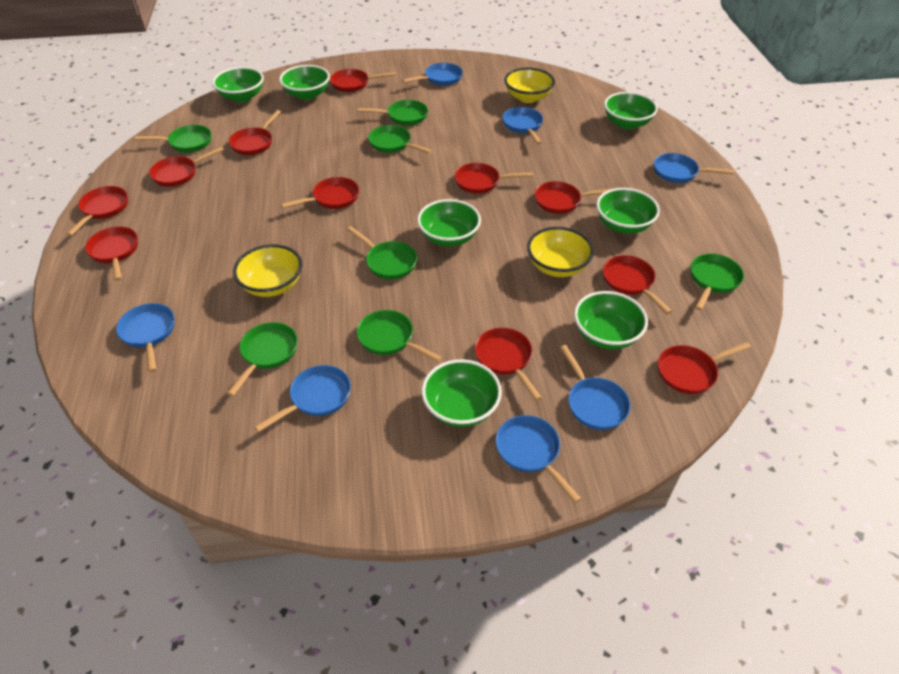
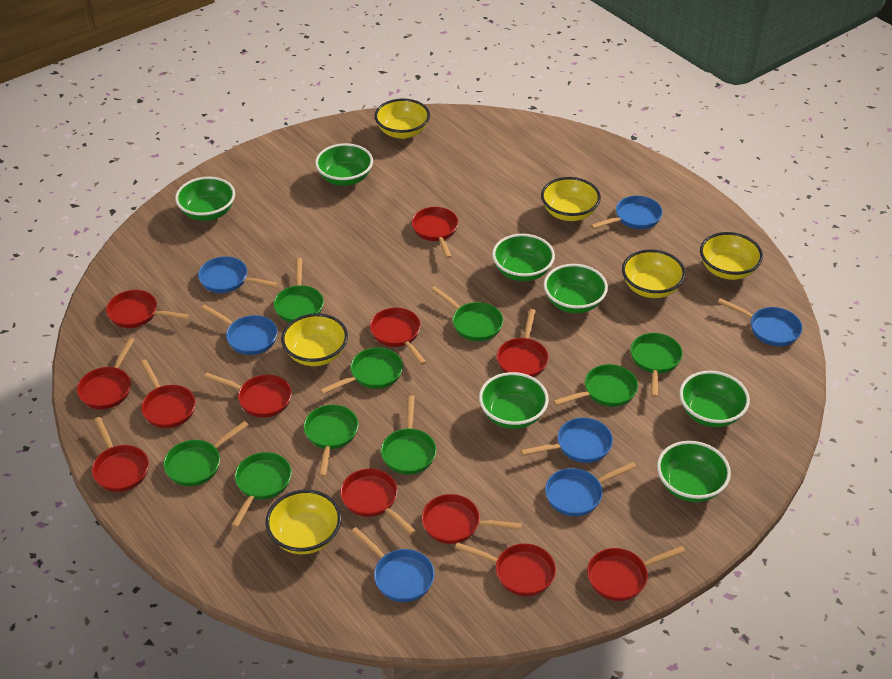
green pan: 7 -> 9
red pan: 11 -> 12
yellow bowl: 3 -> 6

